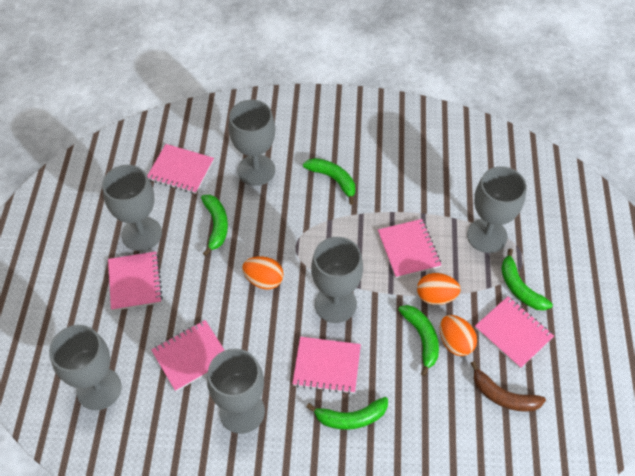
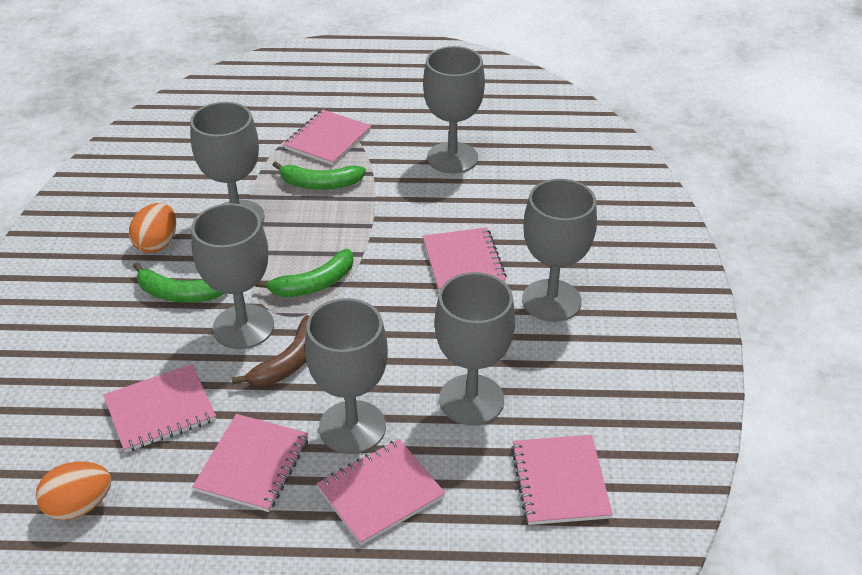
green banana: 5 -> 3
orange egg: 3 -> 2

